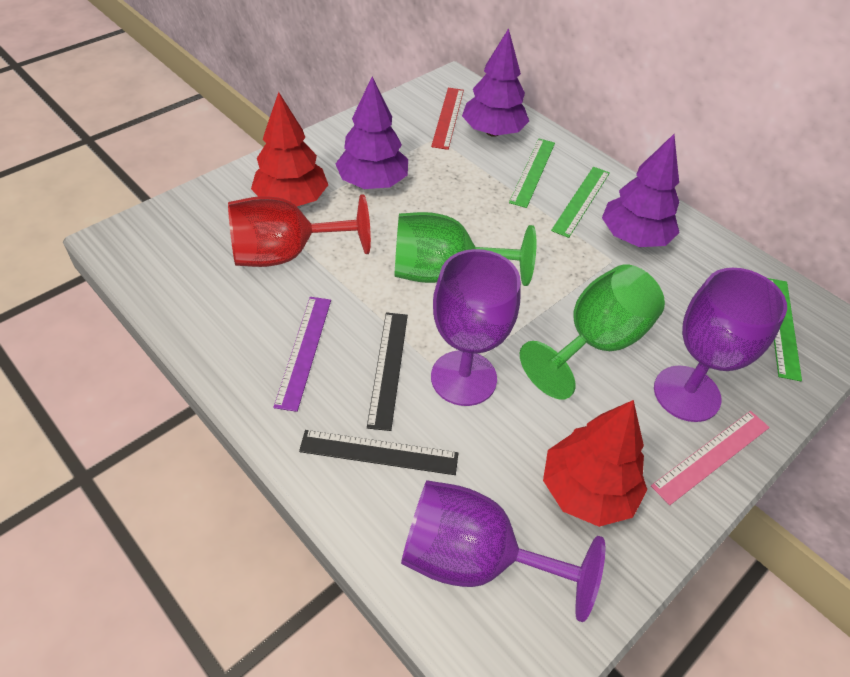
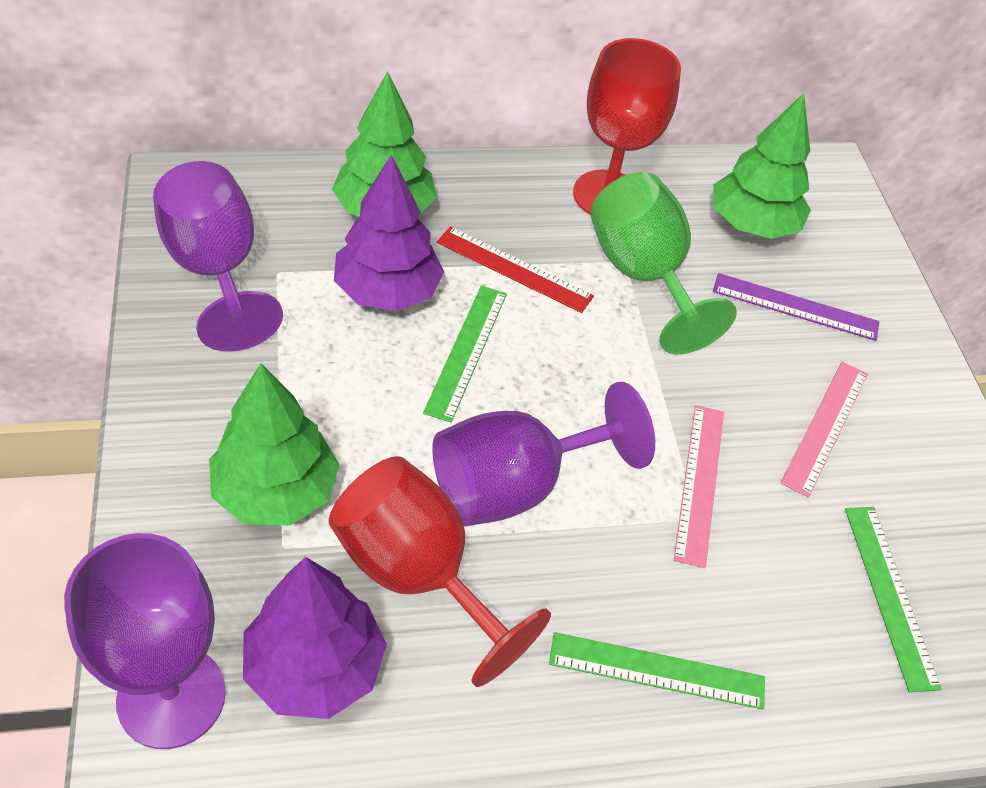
black ruler: 2 -> 0
green goblet: 2 -> 1
green tree: 0 -> 3
pink ruler: 1 -> 2
purple tree: 3 -> 2
red goblet: 1 -> 2
red tree: 2 -> 0

